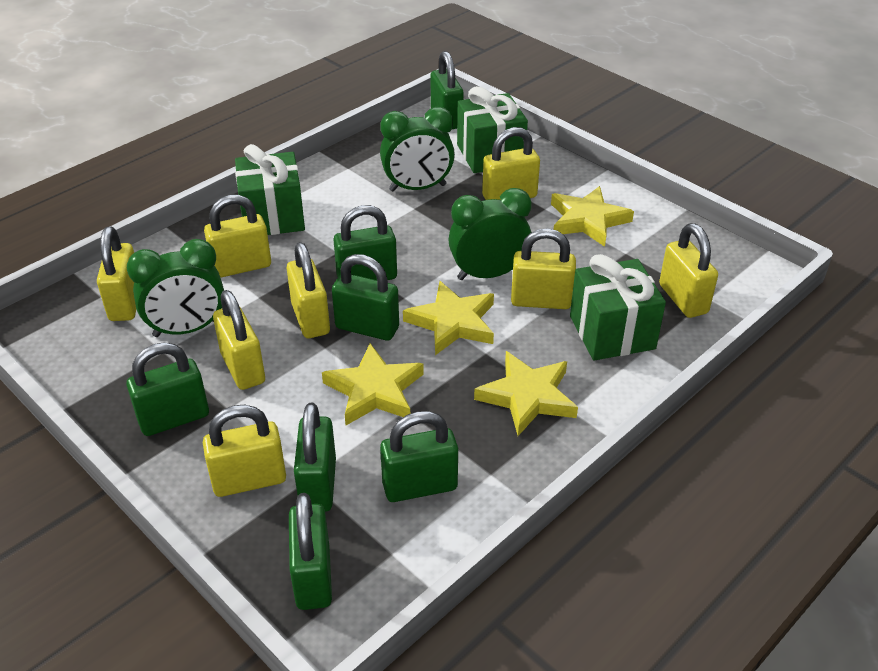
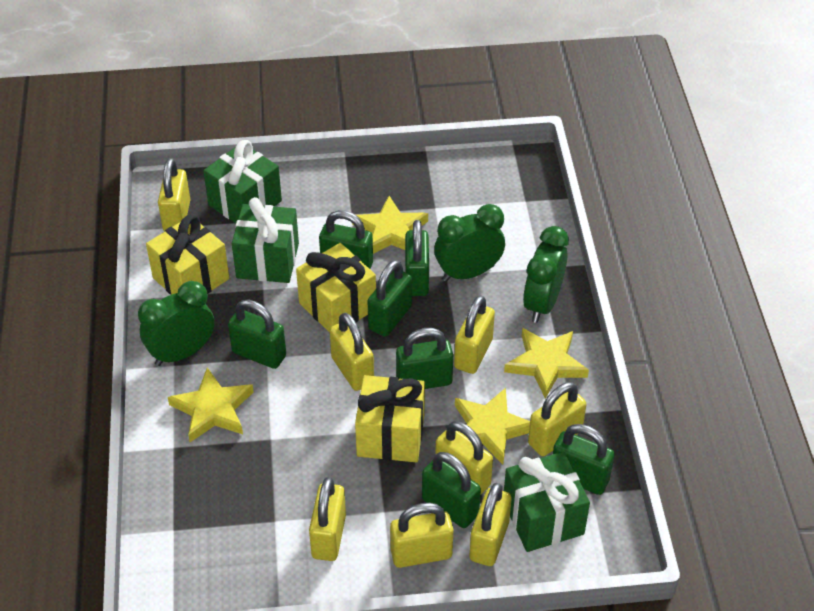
yellow gift: 0 -> 3

